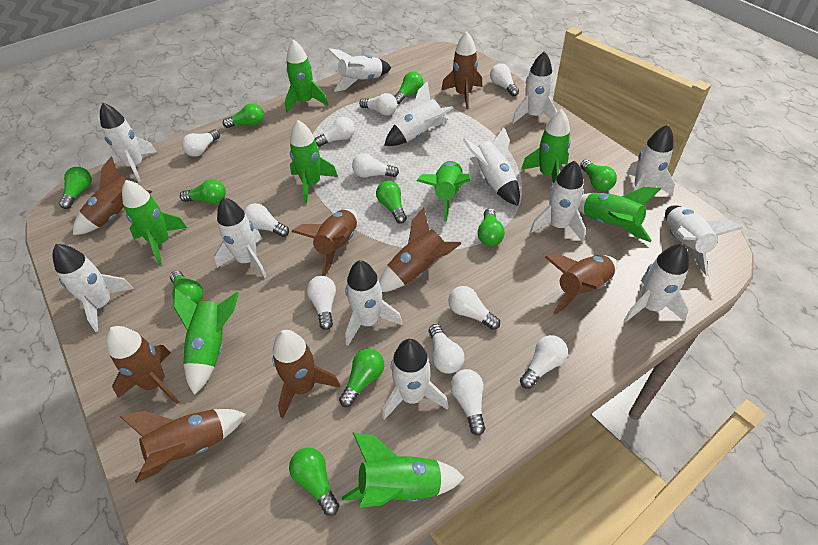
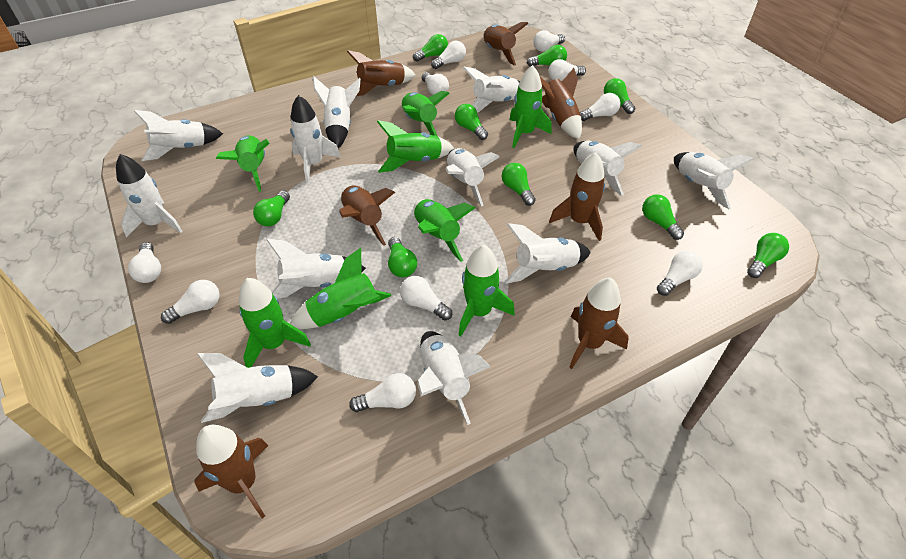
brown rocket: 8 -> 7
green light bulb: 10 -> 9
white light bulb: 11 -> 10
white rocket: 13 -> 12

